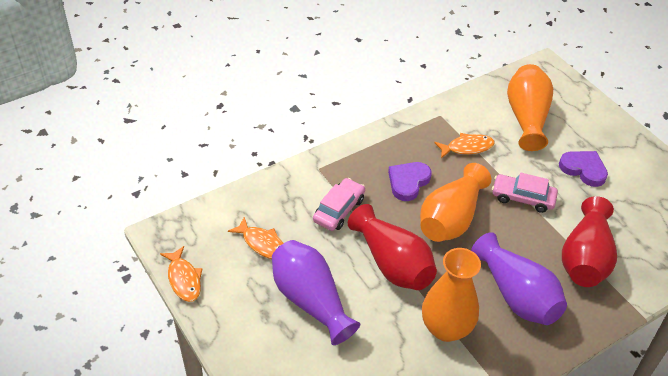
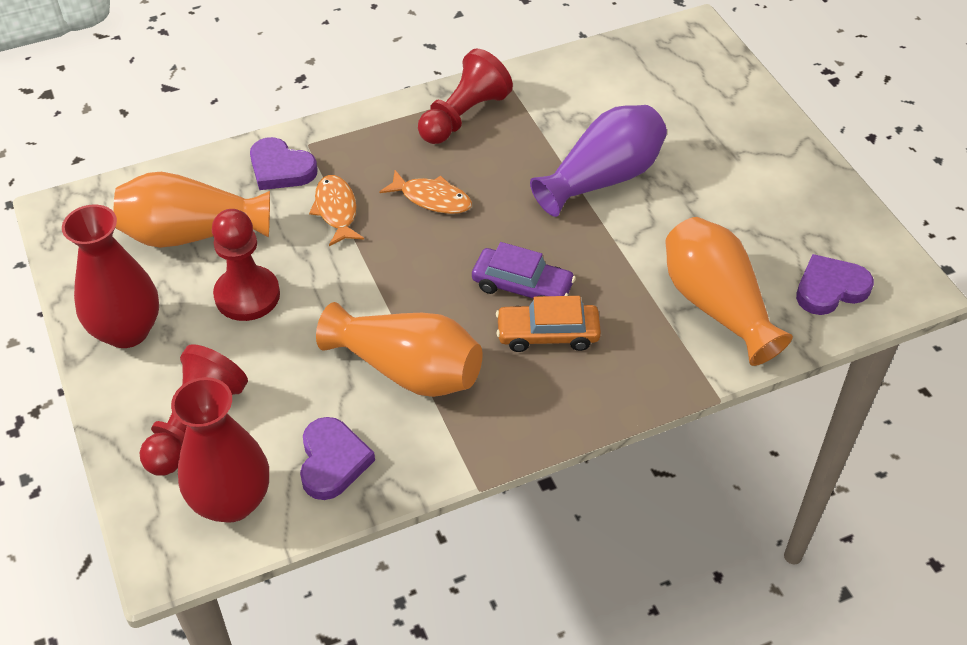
orange car: 0 -> 1
orange fish: 3 -> 2
pink car: 2 -> 0
purple car: 0 -> 1
purple heart: 2 -> 3
purple vase: 2 -> 1
red pawn: 0 -> 3

